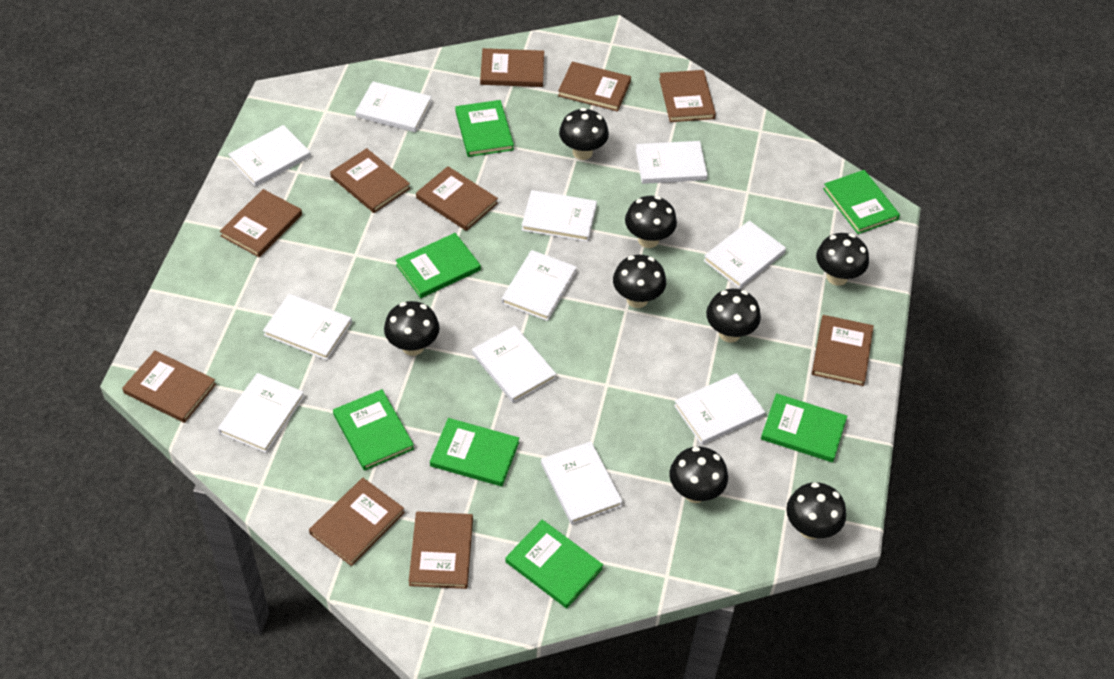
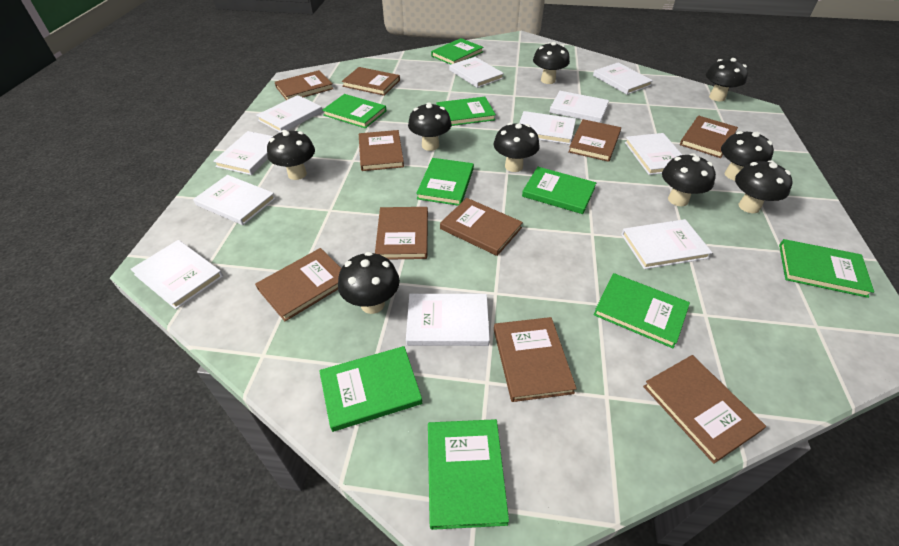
black mushroom: 8 -> 9
green book: 7 -> 9

